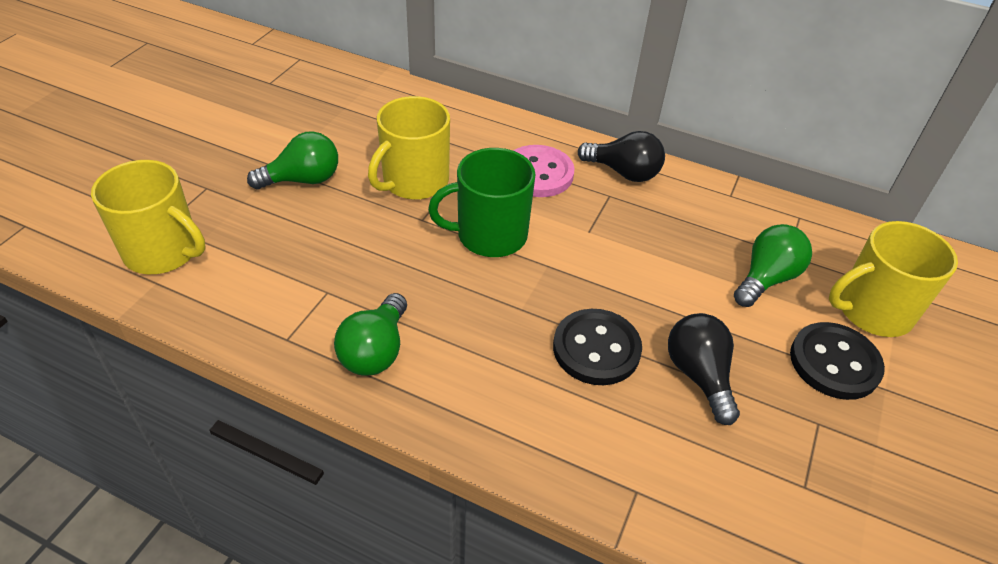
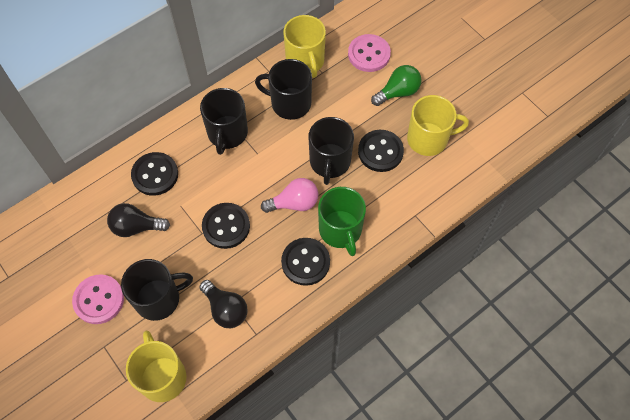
black button: 2 -> 4
black mug: 0 -> 4
green light bulb: 3 -> 1
pink button: 1 -> 2
pink light bulb: 0 -> 1

